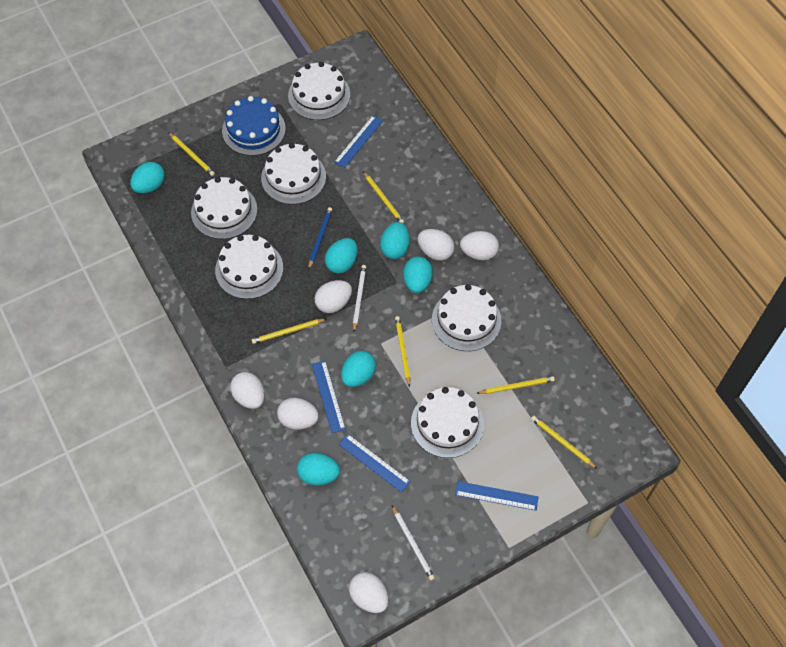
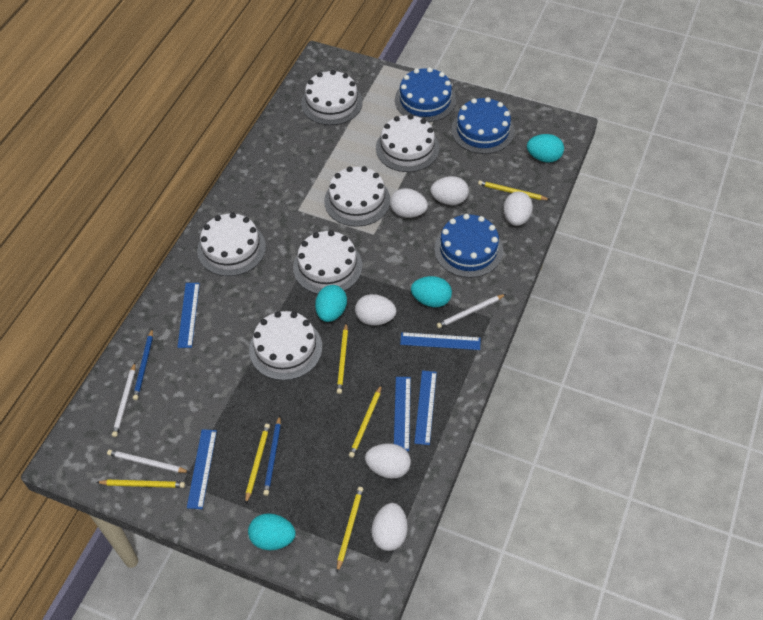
blue cake: 1 -> 3
blue pencil: 1 -> 2
blue ruler: 4 -> 5
turquoise egg: 6 -> 4
white pencil: 2 -> 3

